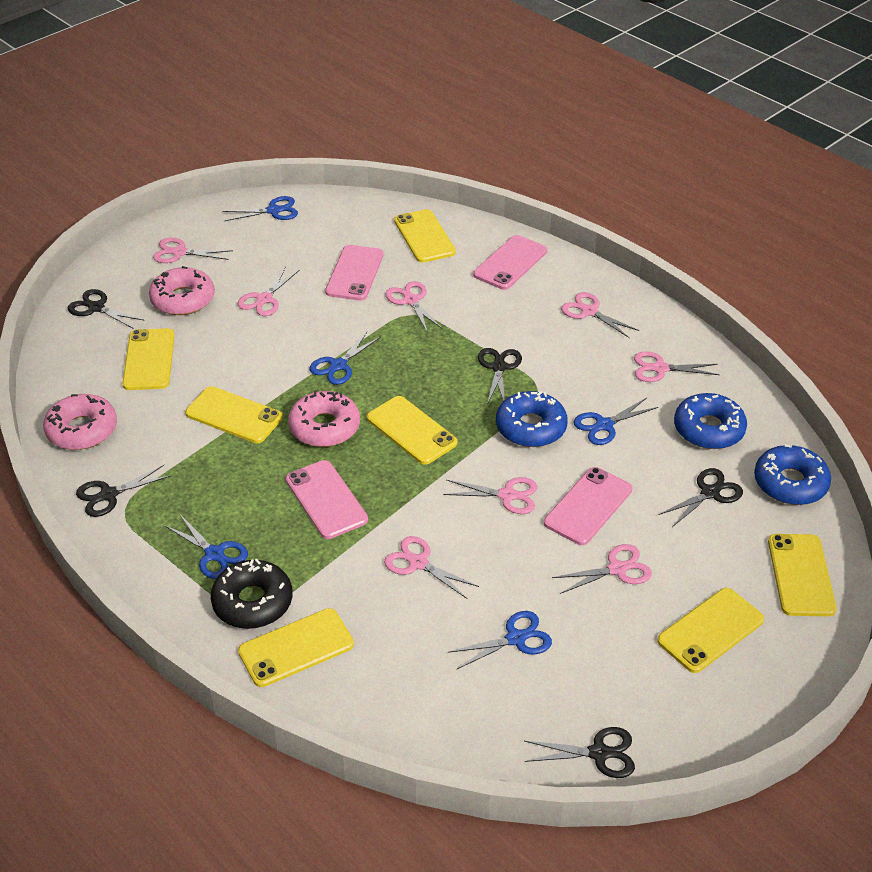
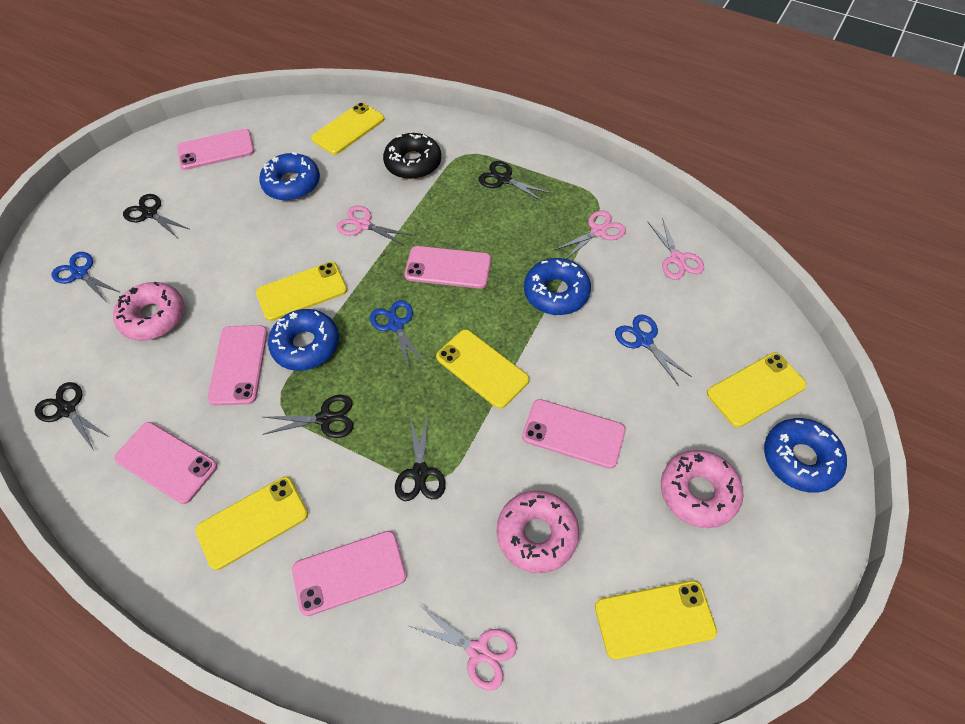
blue donut: 3 -> 4
blue scissors: 5 -> 3
pink phone: 4 -> 6
pink scissors: 8 -> 4
yellow phone: 7 -> 6

